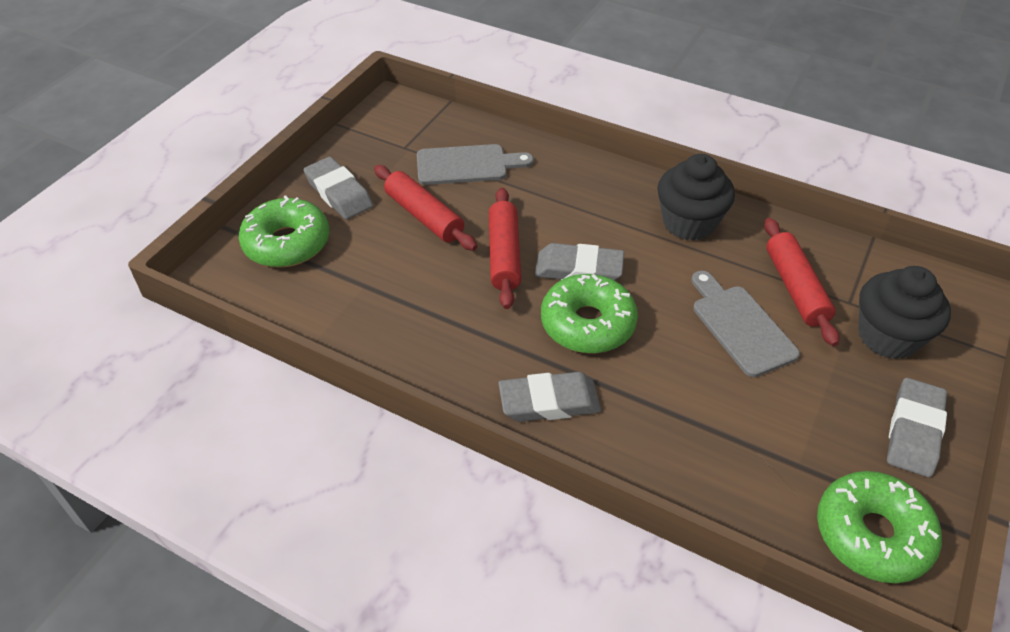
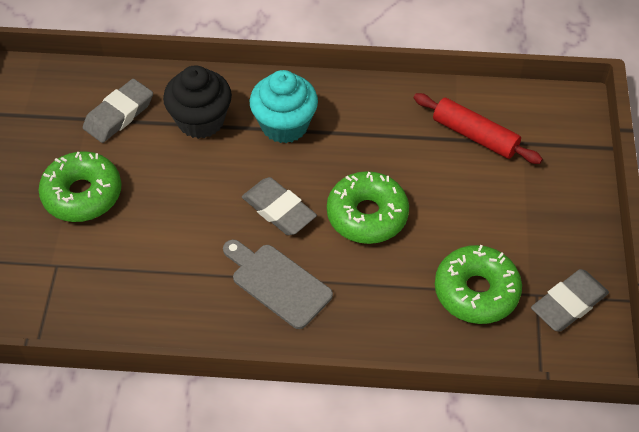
black cupcake: 2 -> 1
grey cutting board: 2 -> 1
grey eraser: 4 -> 3
red rolling pin: 3 -> 1
turquoise cupcake: 0 -> 1

